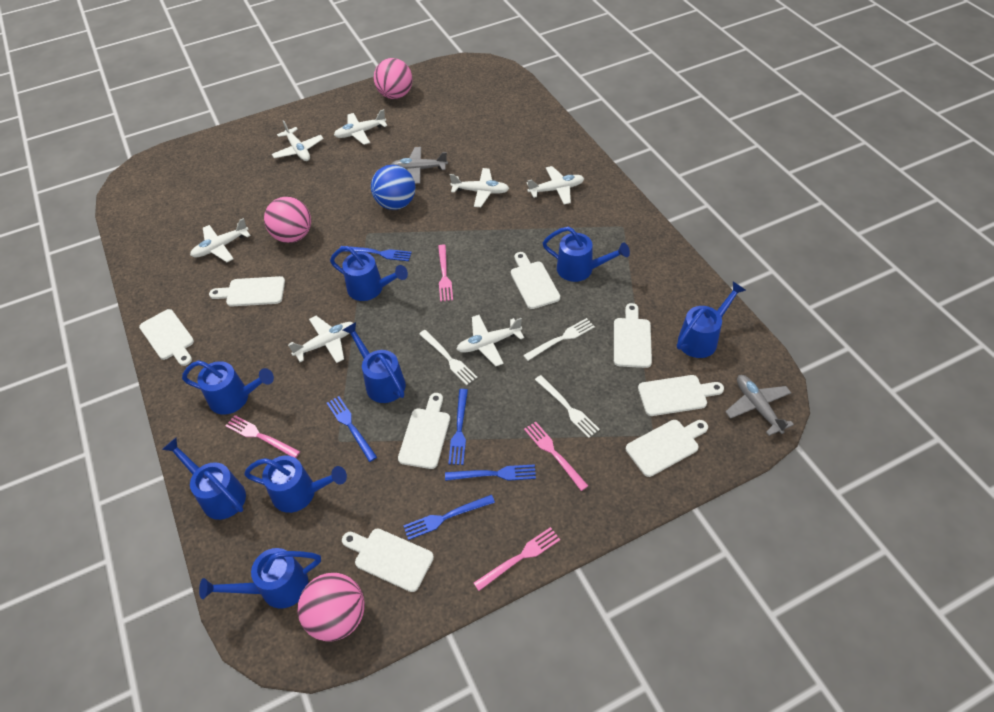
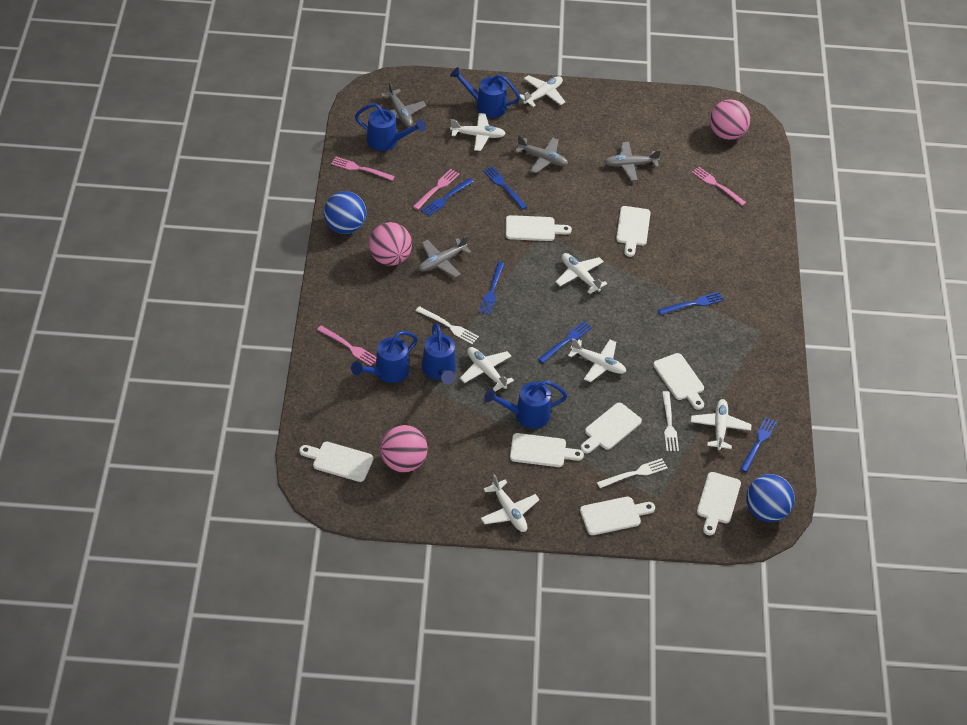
blue ball: 1 -> 2
blue fork: 5 -> 6
blue watering can: 8 -> 5
grey plane: 2 -> 4

